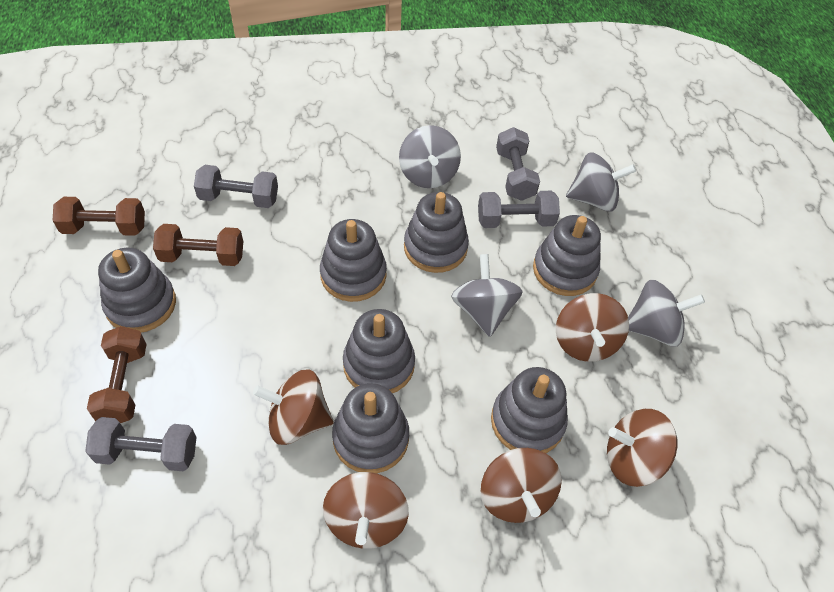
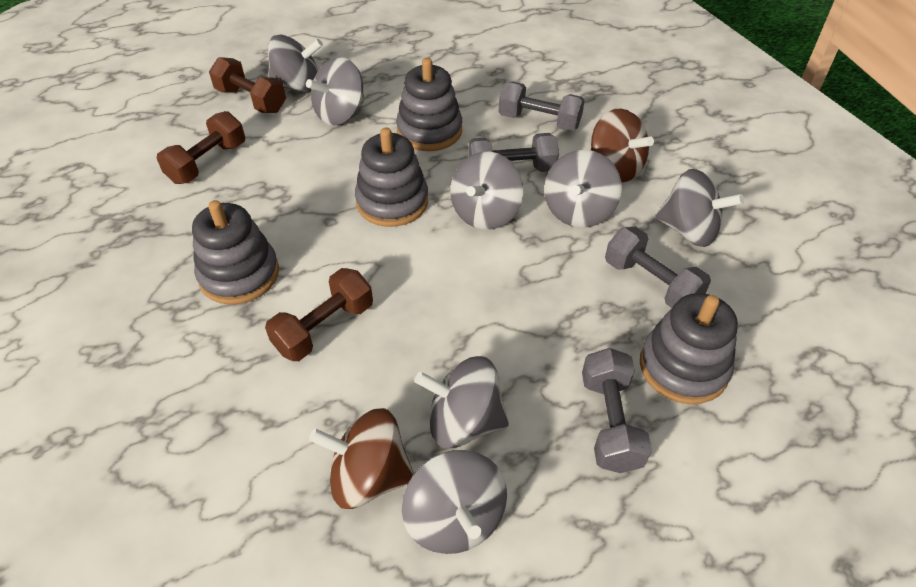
brown spinning top: 5 -> 2
grey spinning top: 4 -> 7
grey stacking toy: 7 -> 4

